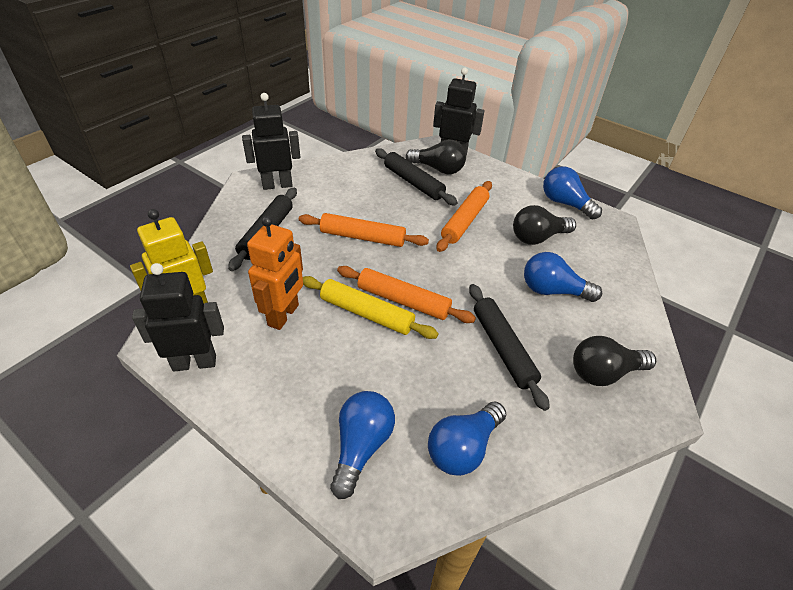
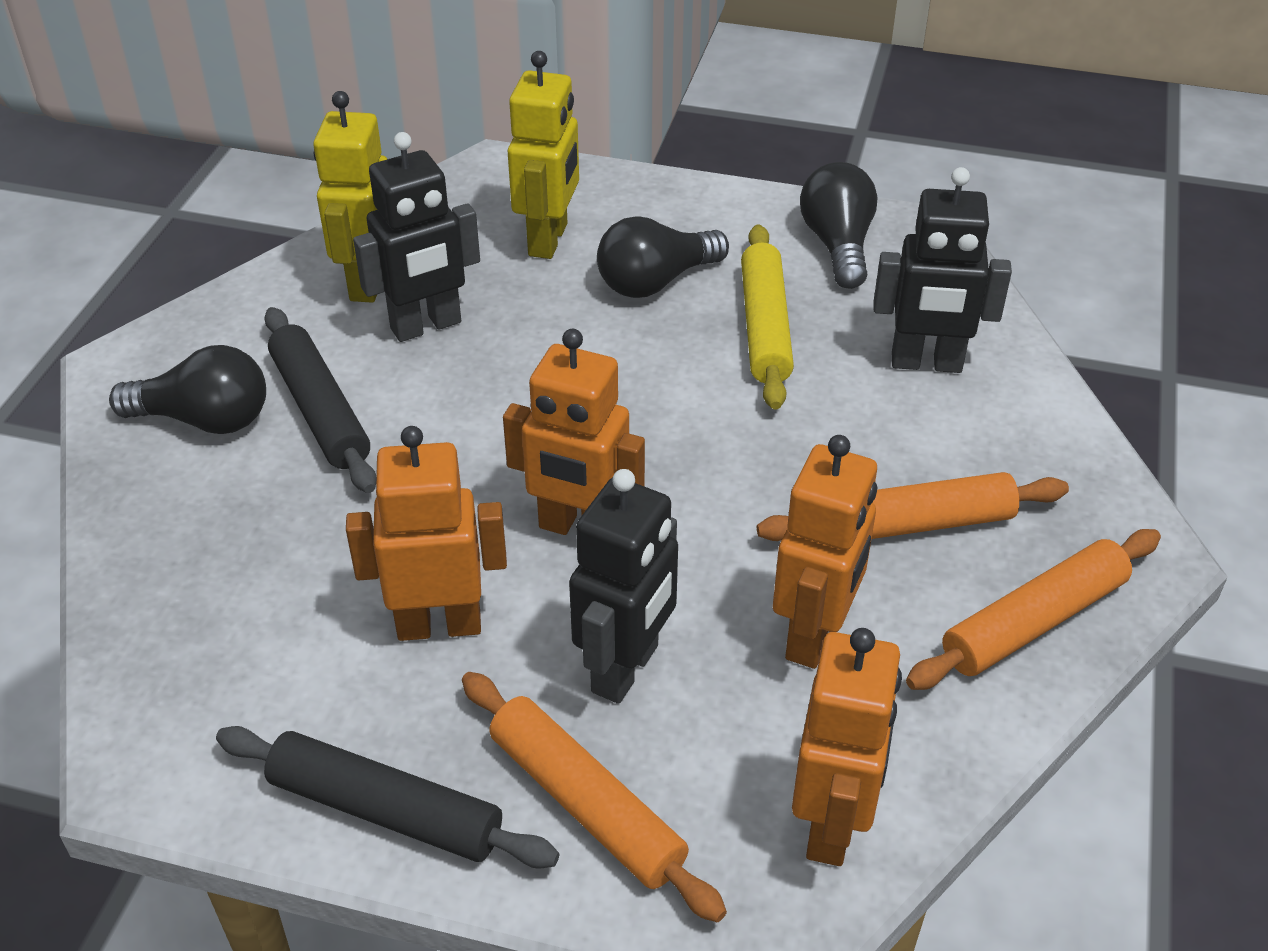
black rolling pin: 3 -> 2
blue light bulb: 4 -> 0
orange robot: 1 -> 4
yellow robot: 1 -> 2

